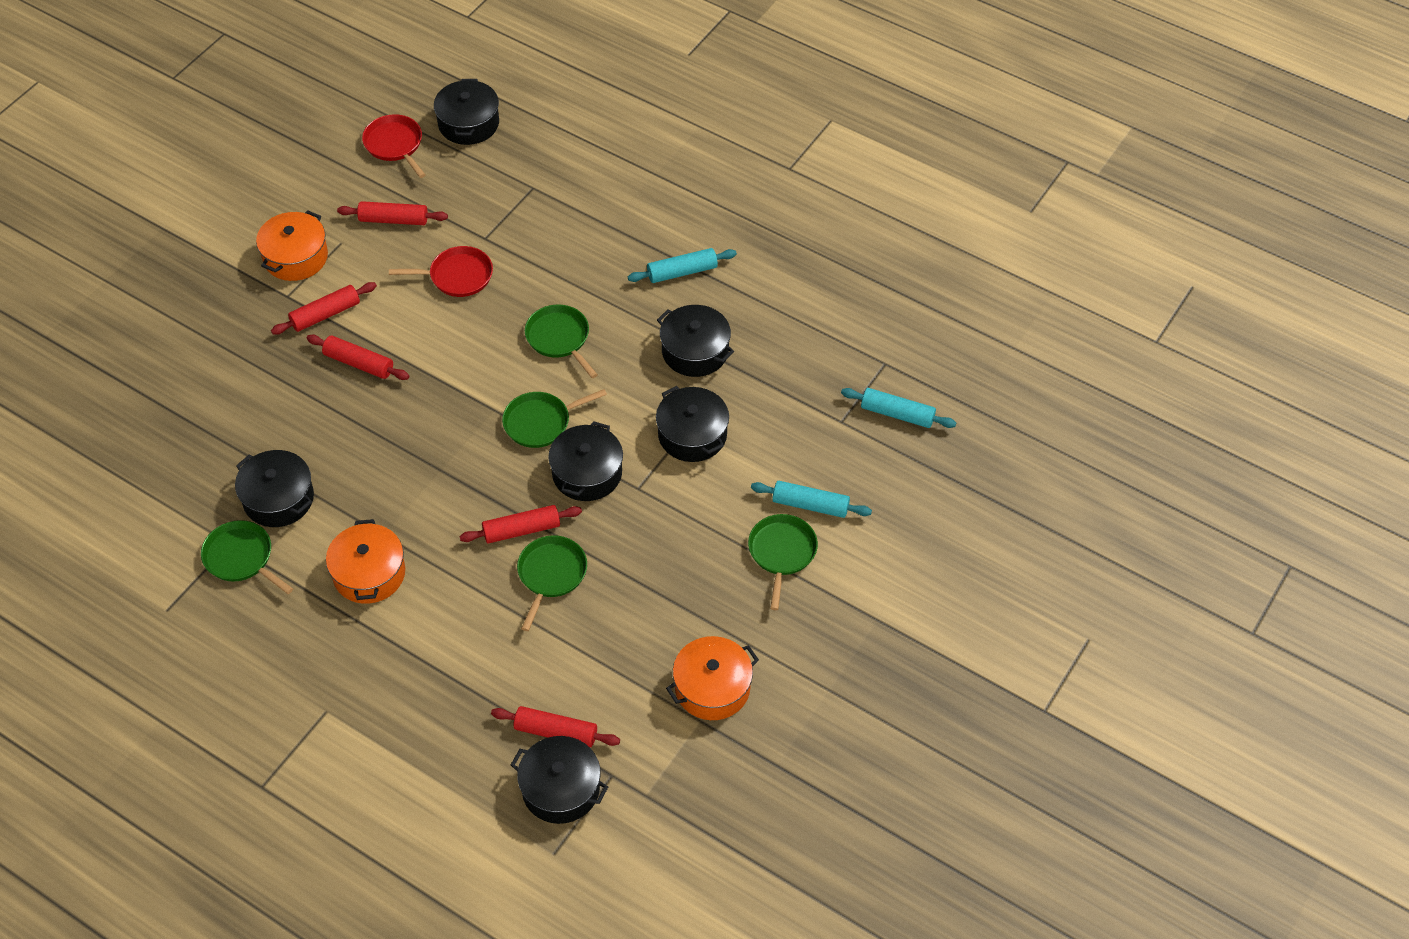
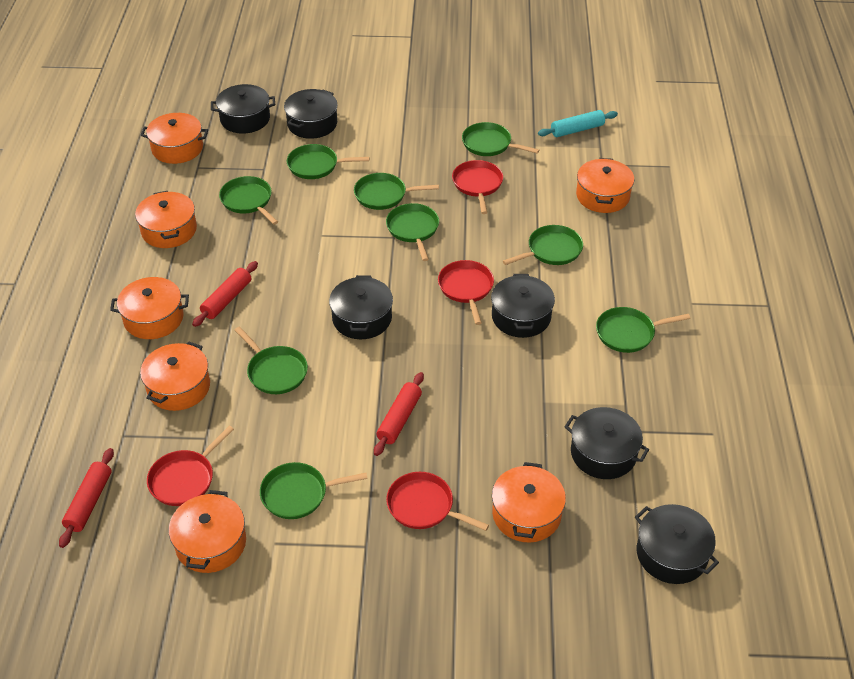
green pan: 5 -> 9
orange pot: 3 -> 7
red pan: 2 -> 4
red rolling pin: 5 -> 3
turquoise rolling pin: 3 -> 1

